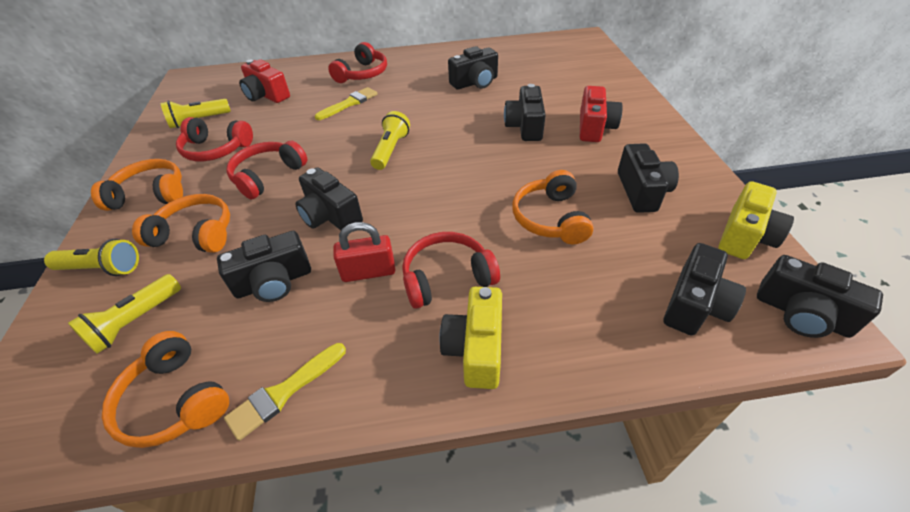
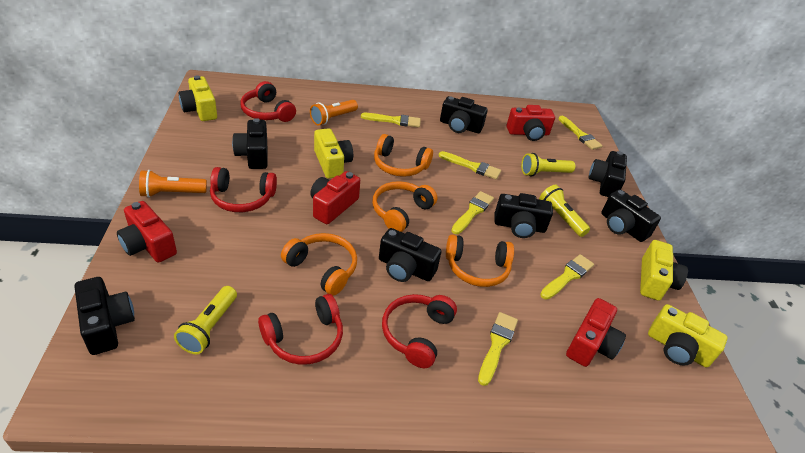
orange flashlight: 0 -> 2
red camera: 2 -> 4
red padlock: 1 -> 0
yellow brush: 2 -> 6
yellow camera: 2 -> 4
yellow flashlight: 4 -> 3

